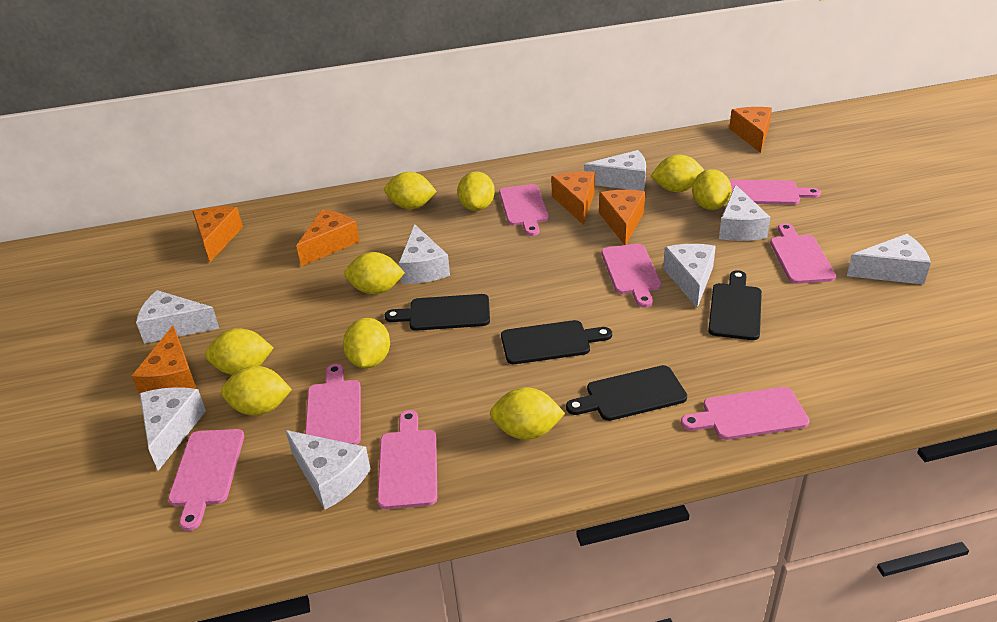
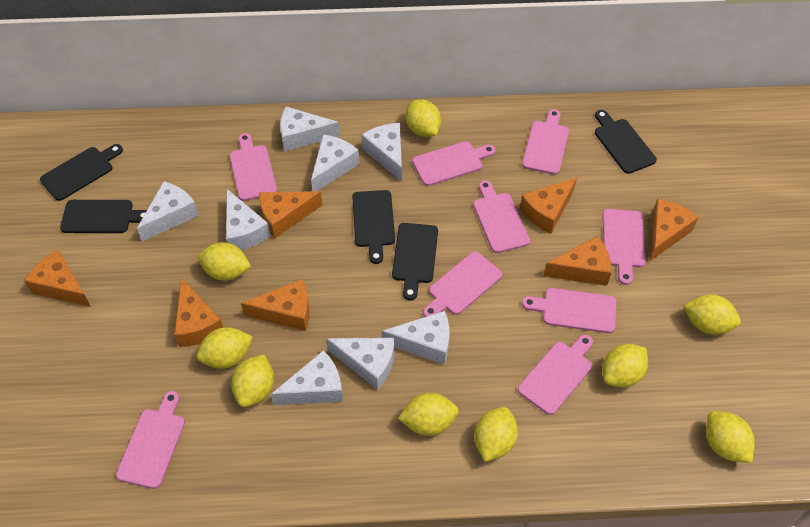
black cutting board: 4 -> 5
orange cheese: 6 -> 7
pink cutting board: 8 -> 9

